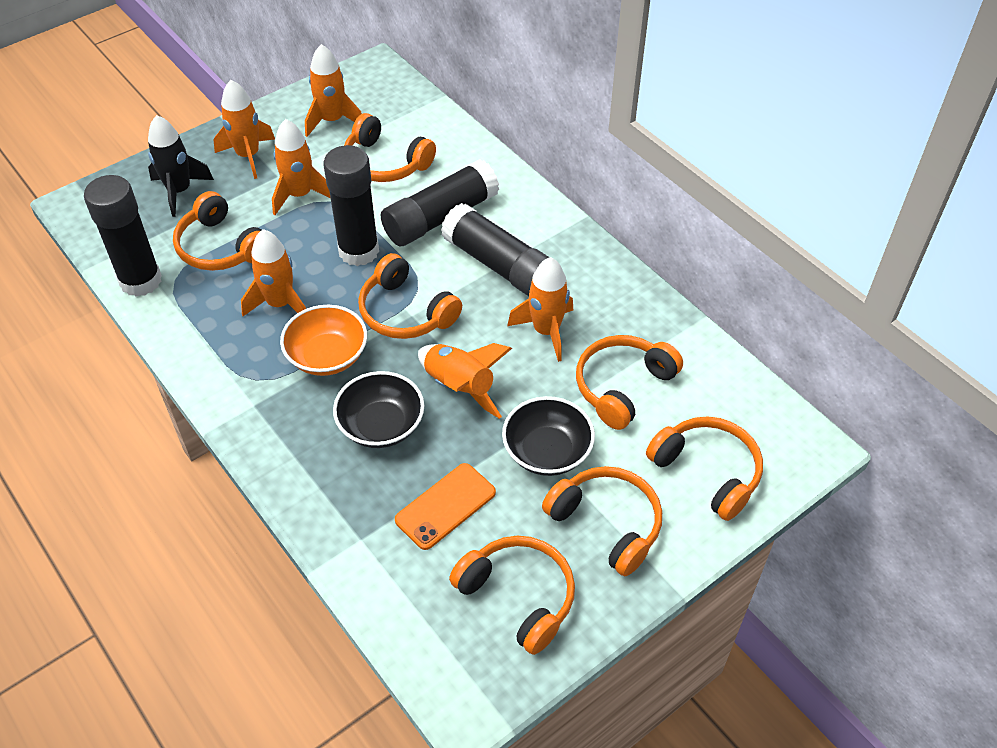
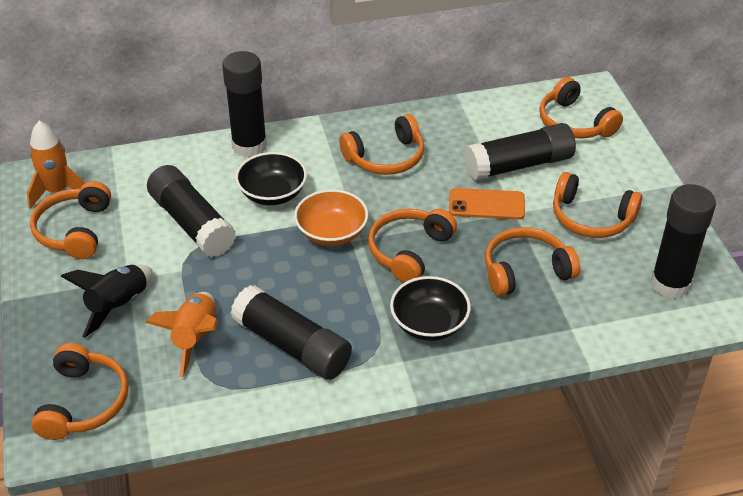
black glue stick: 4 -> 5
orange rocket: 6 -> 2

